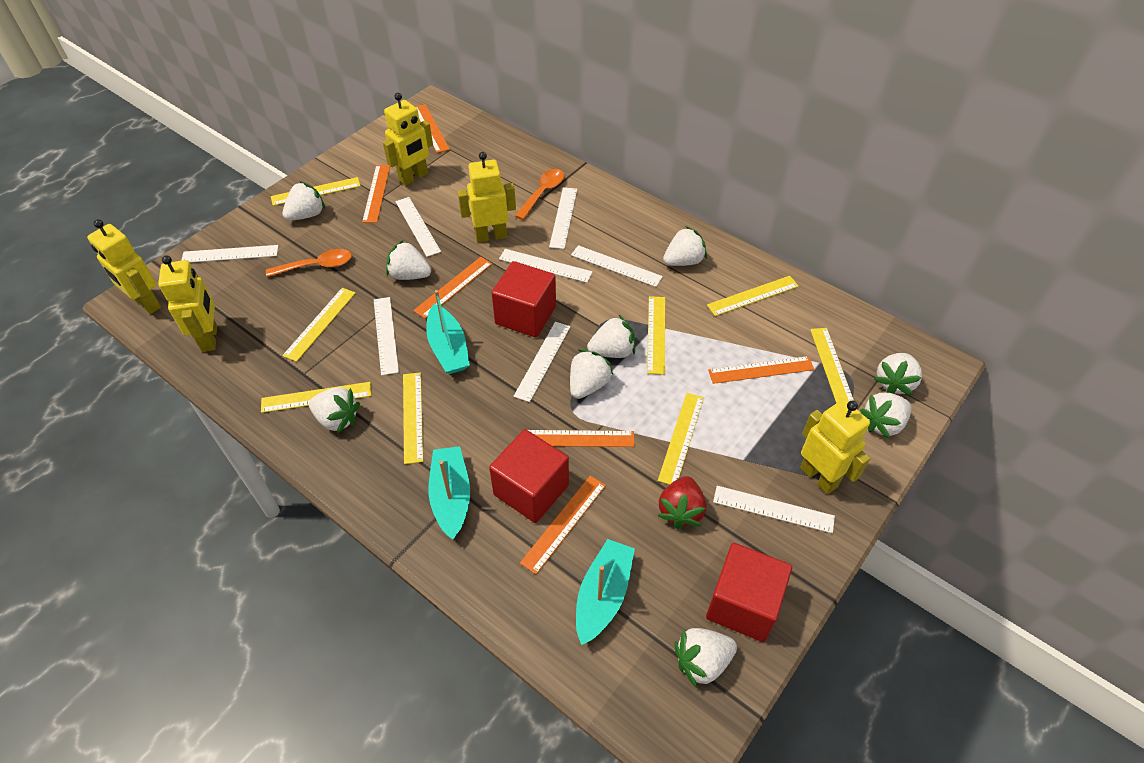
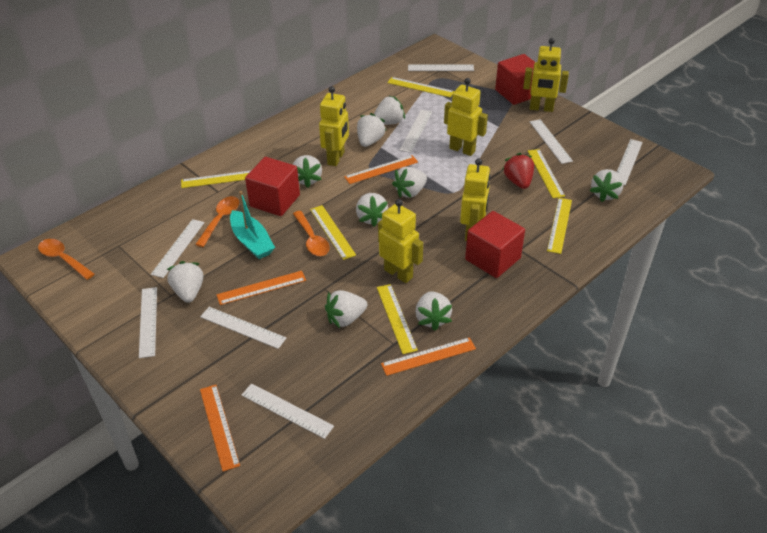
orange ruler: 6 -> 4
orange spoon: 2 -> 3
turquoise boat: 3 -> 1
yellow ruler: 8 -> 6

